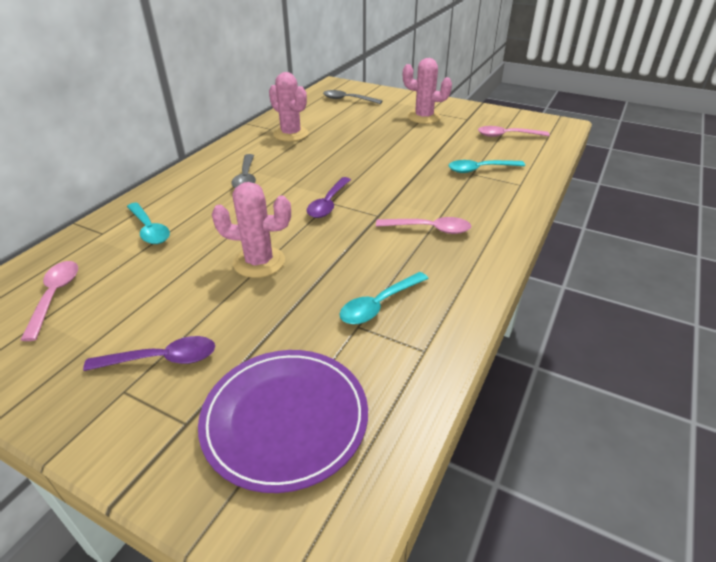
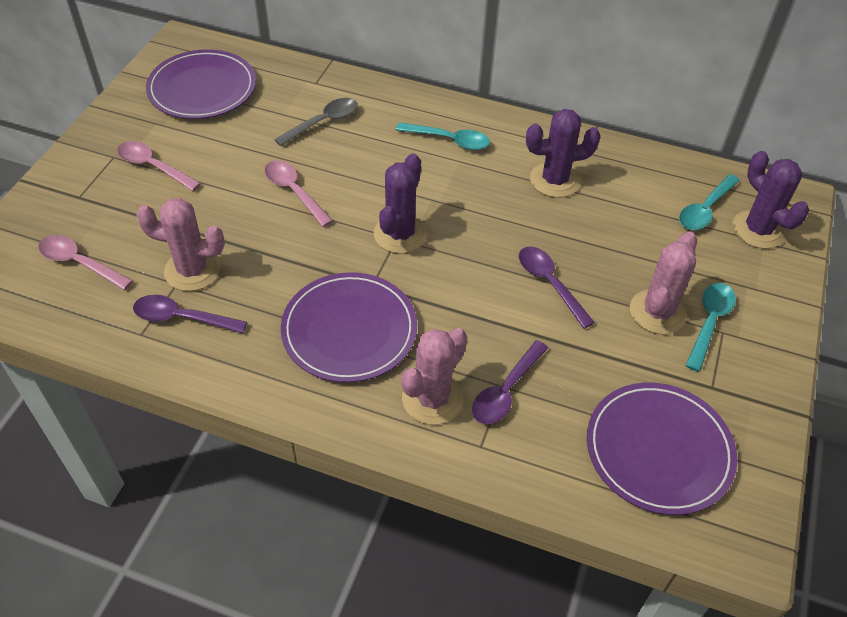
grey spoon: 2 -> 1
purple cactus: 0 -> 3
purple plate: 1 -> 3
purple spoon: 2 -> 3

